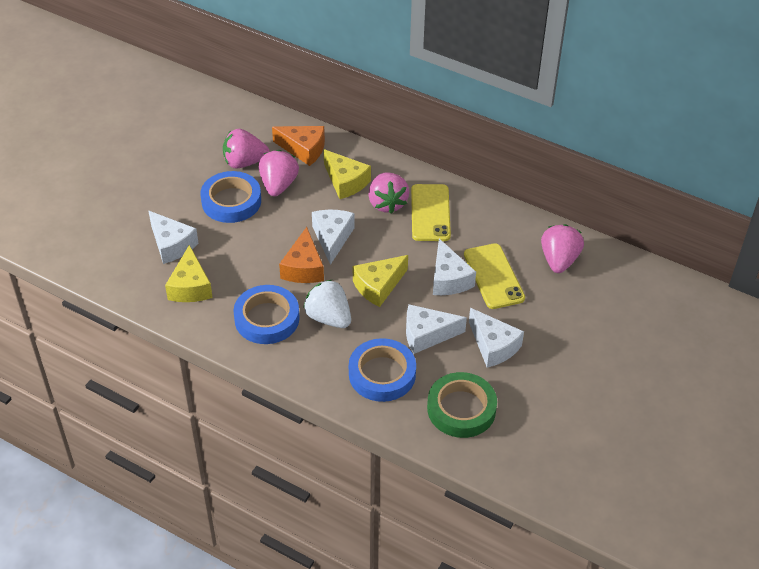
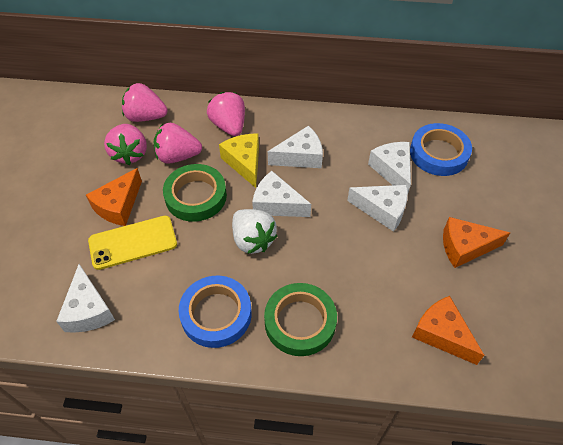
blue tape: 3 -> 2
green tape: 1 -> 2
orange cheese: 2 -> 3
yellow cheese: 3 -> 1
yellow phone: 2 -> 1

